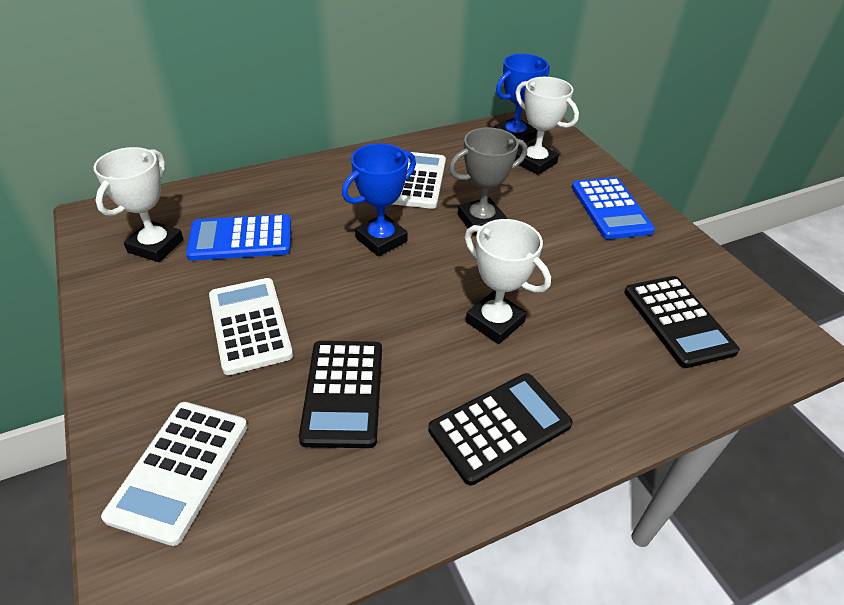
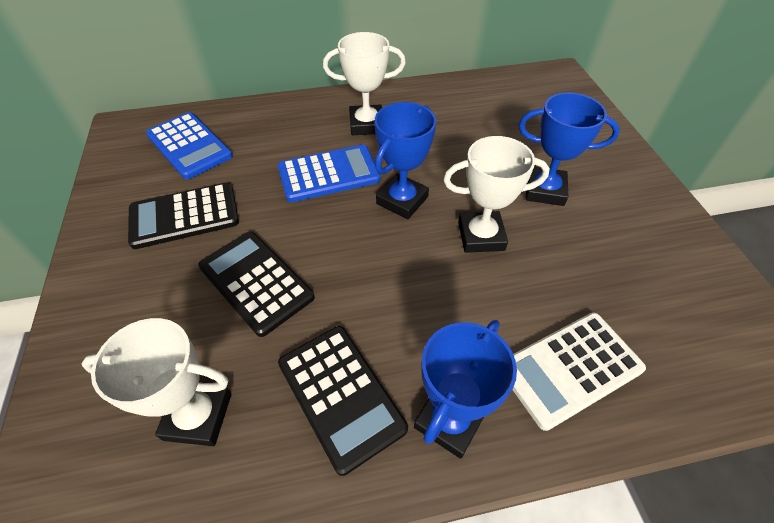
blue trophy: 2 -> 3
grey trophy: 1 -> 0
white calculator: 3 -> 1

